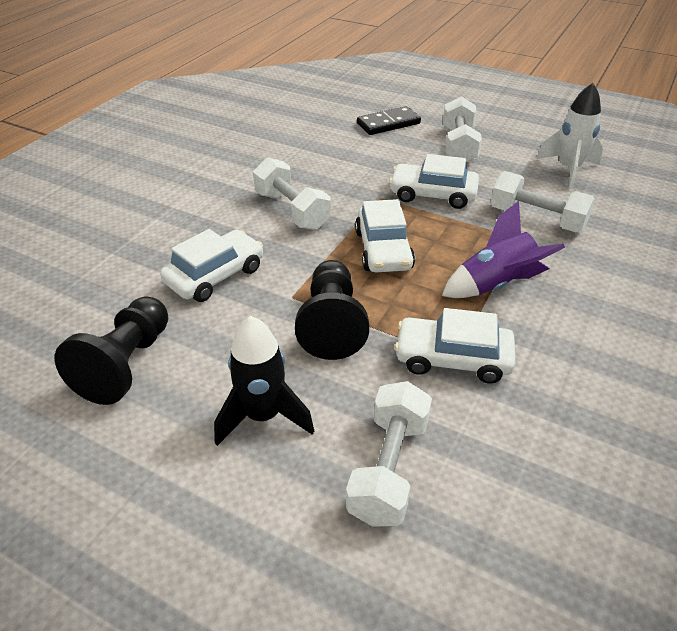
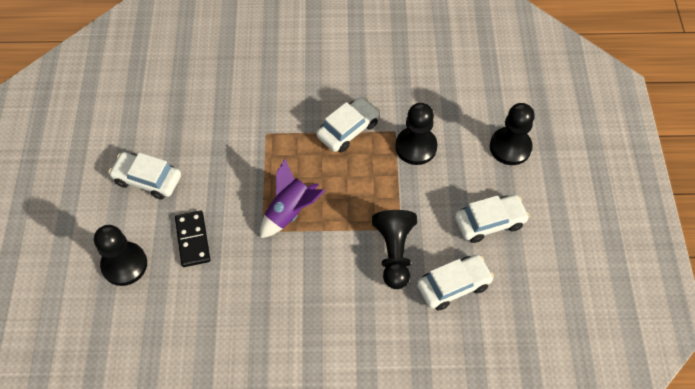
black pawn: 2 -> 4
black rocket: 1 -> 0
white dumbbell: 4 -> 0
white rocket: 1 -> 0

